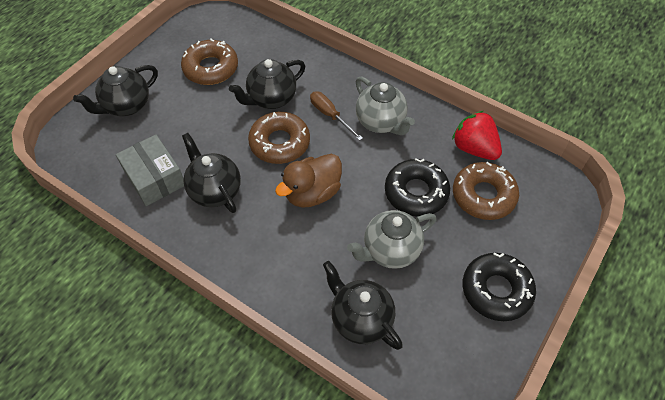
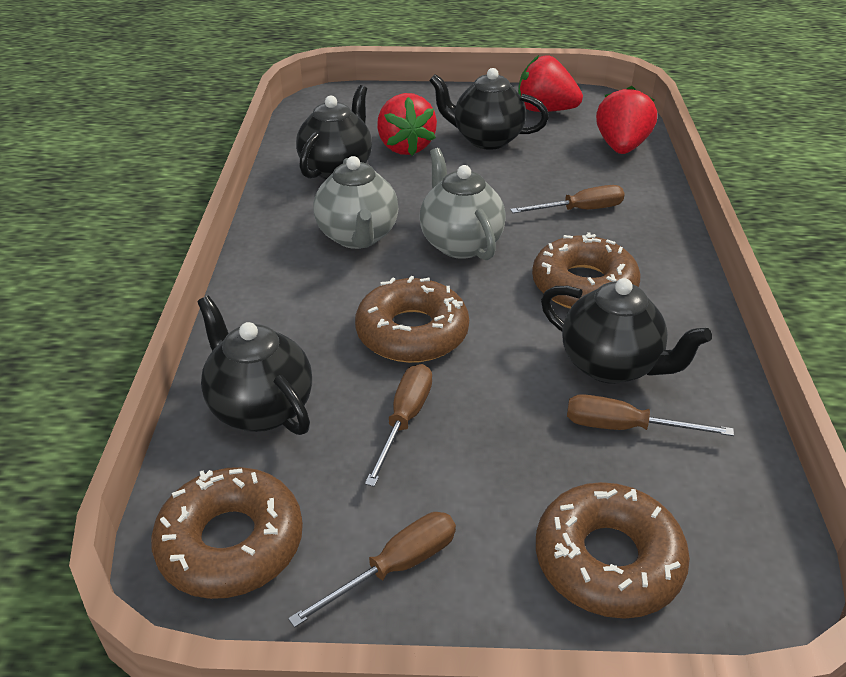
black donut: 2 -> 0
brown donut: 3 -> 4
brown duck: 1 -> 0
brown screwdriver: 1 -> 4
grey box: 1 -> 0
red strawberry: 1 -> 3

